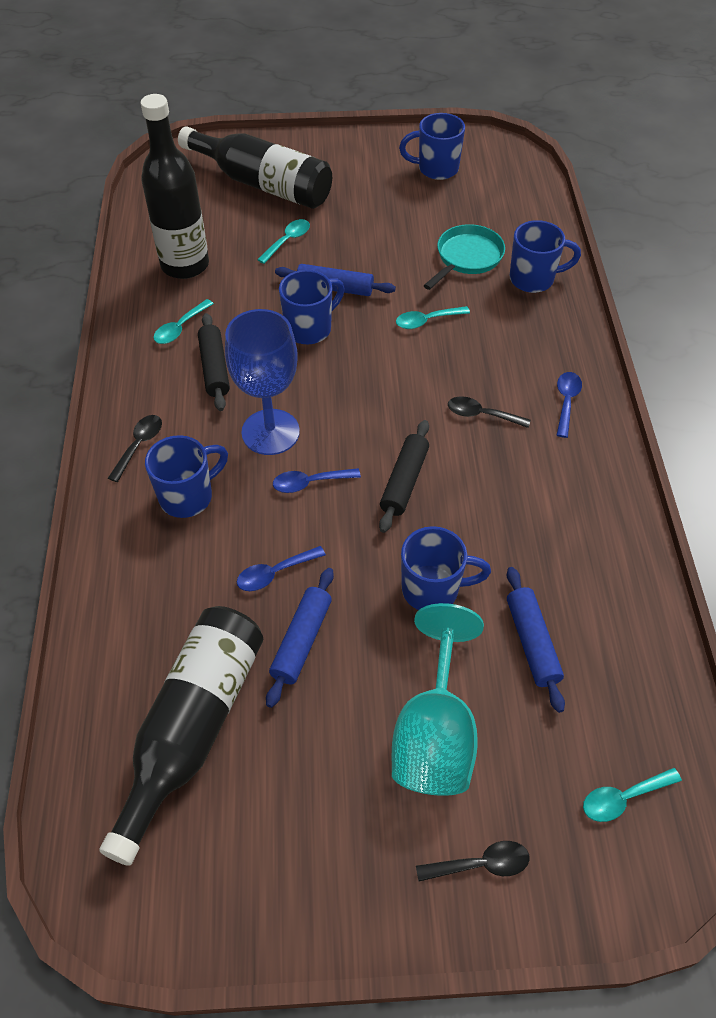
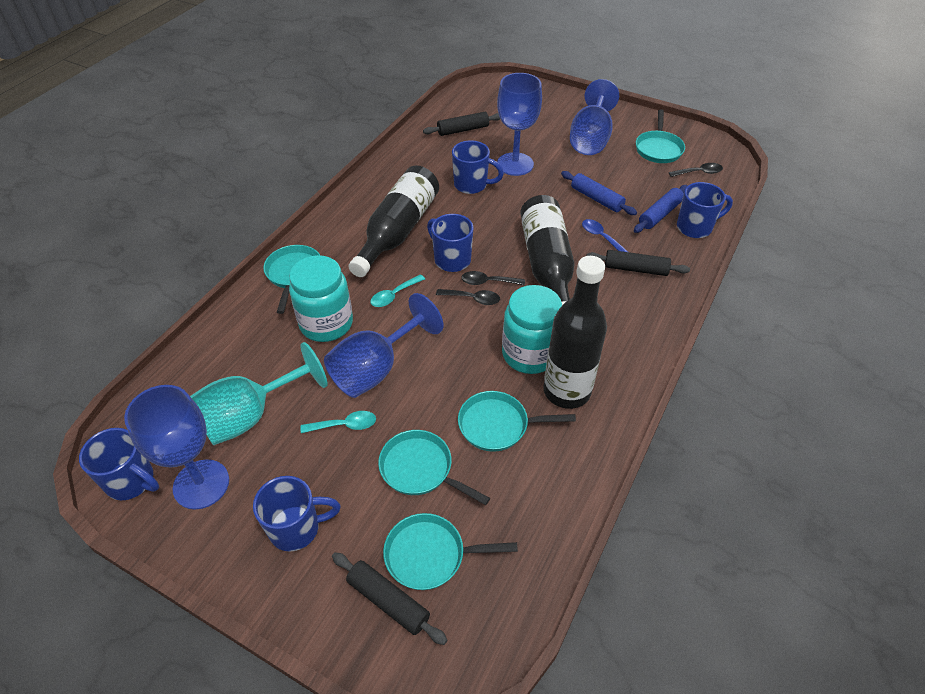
black rolling pin: 2 -> 3
blue goblet: 1 -> 4
blue rolling pin: 3 -> 2
blue spoon: 3 -> 1
turquoise jar: 0 -> 2
turquoise pan: 1 -> 5
turquoise spoon: 4 -> 2

